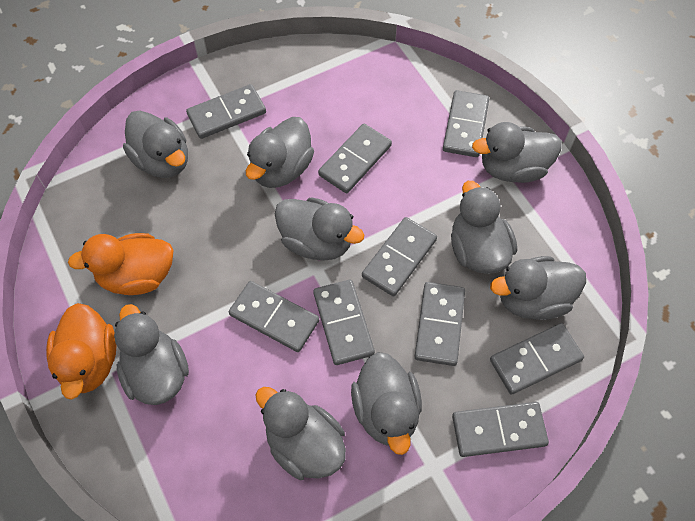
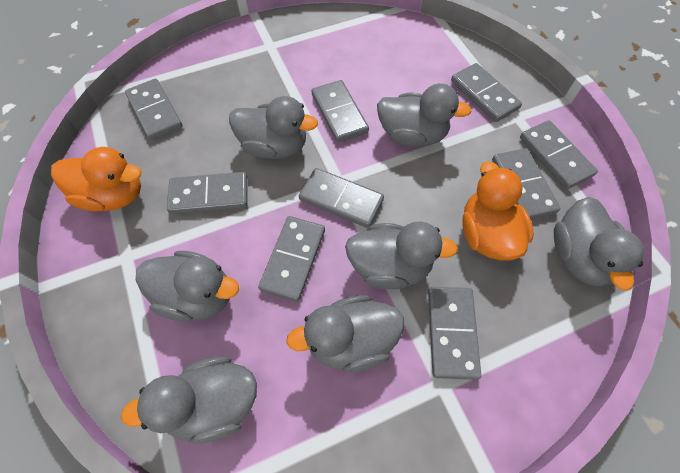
grey duck: 9 -> 7

